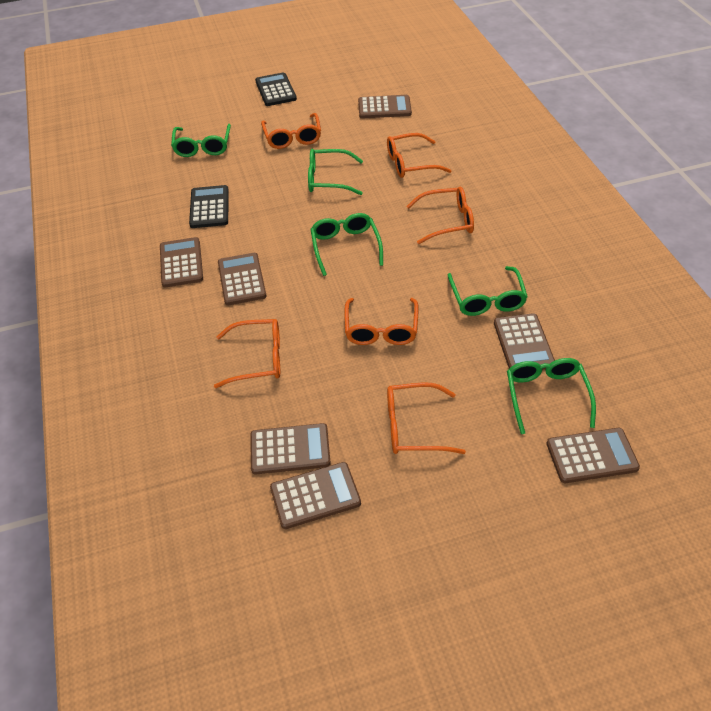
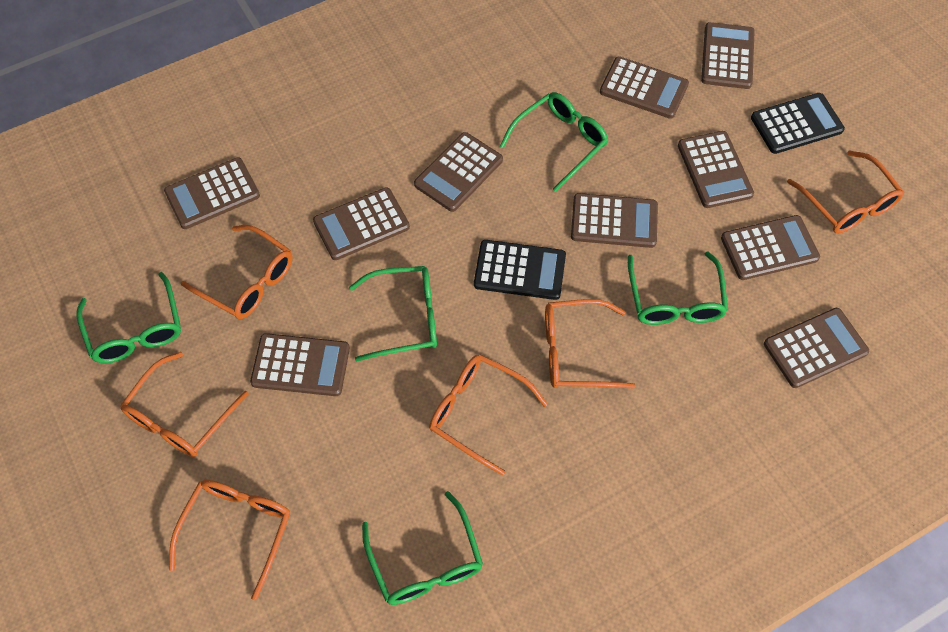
brown calculator: 7 -> 10

